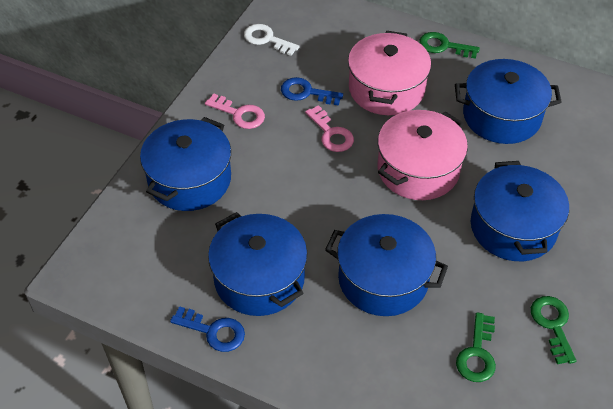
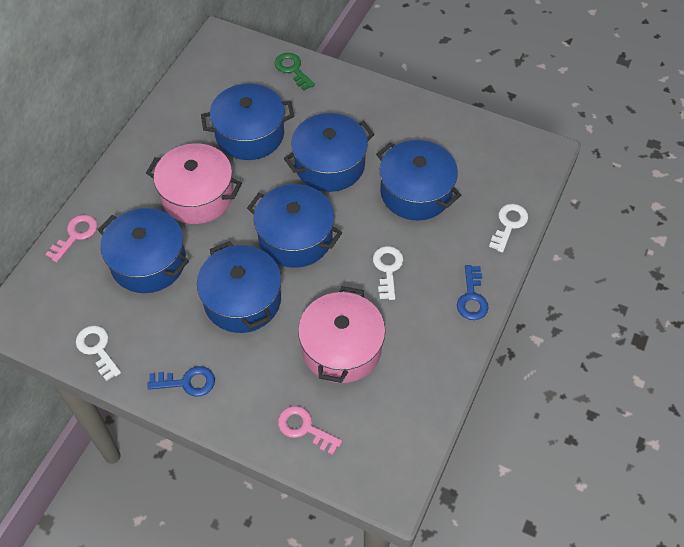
blue pot: 5 -> 6
green key: 3 -> 1
white key: 1 -> 3

